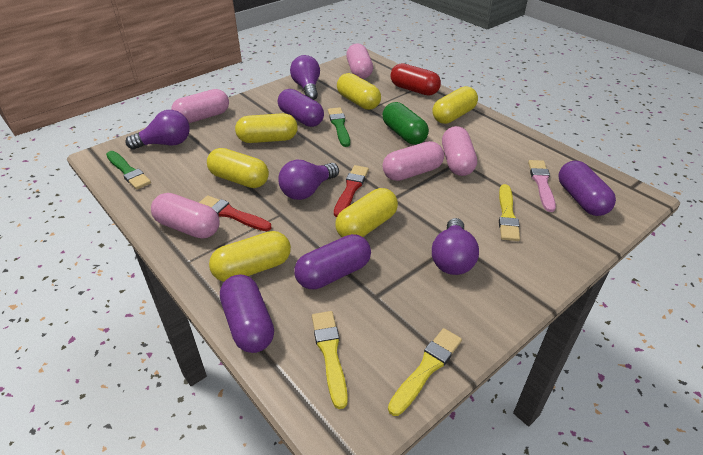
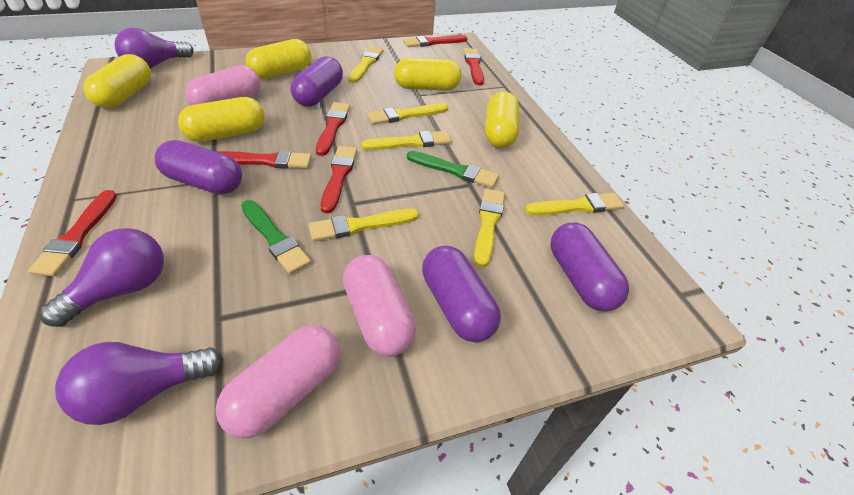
green capsule: 1 -> 0
pink brush: 1 -> 0
pink capsule: 5 -> 3
purple light bulb: 4 -> 3
red brush: 2 -> 6
red capsule: 1 -> 0
yellow brush: 3 -> 6
yellow capsule: 6 -> 5

